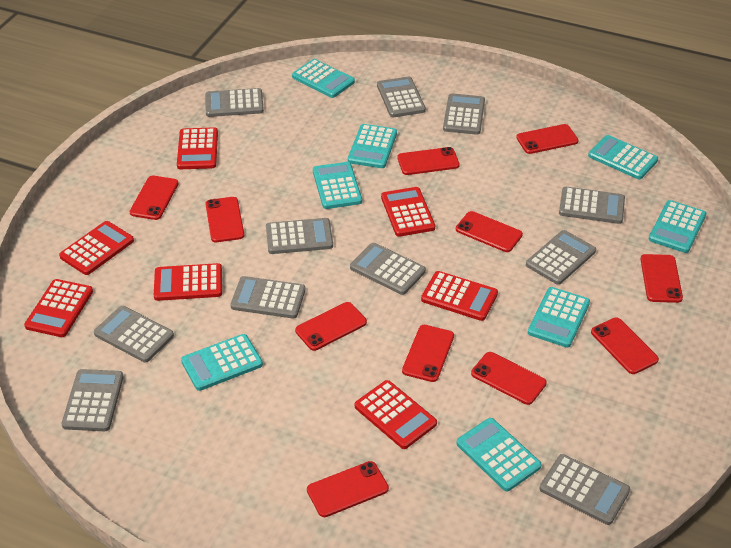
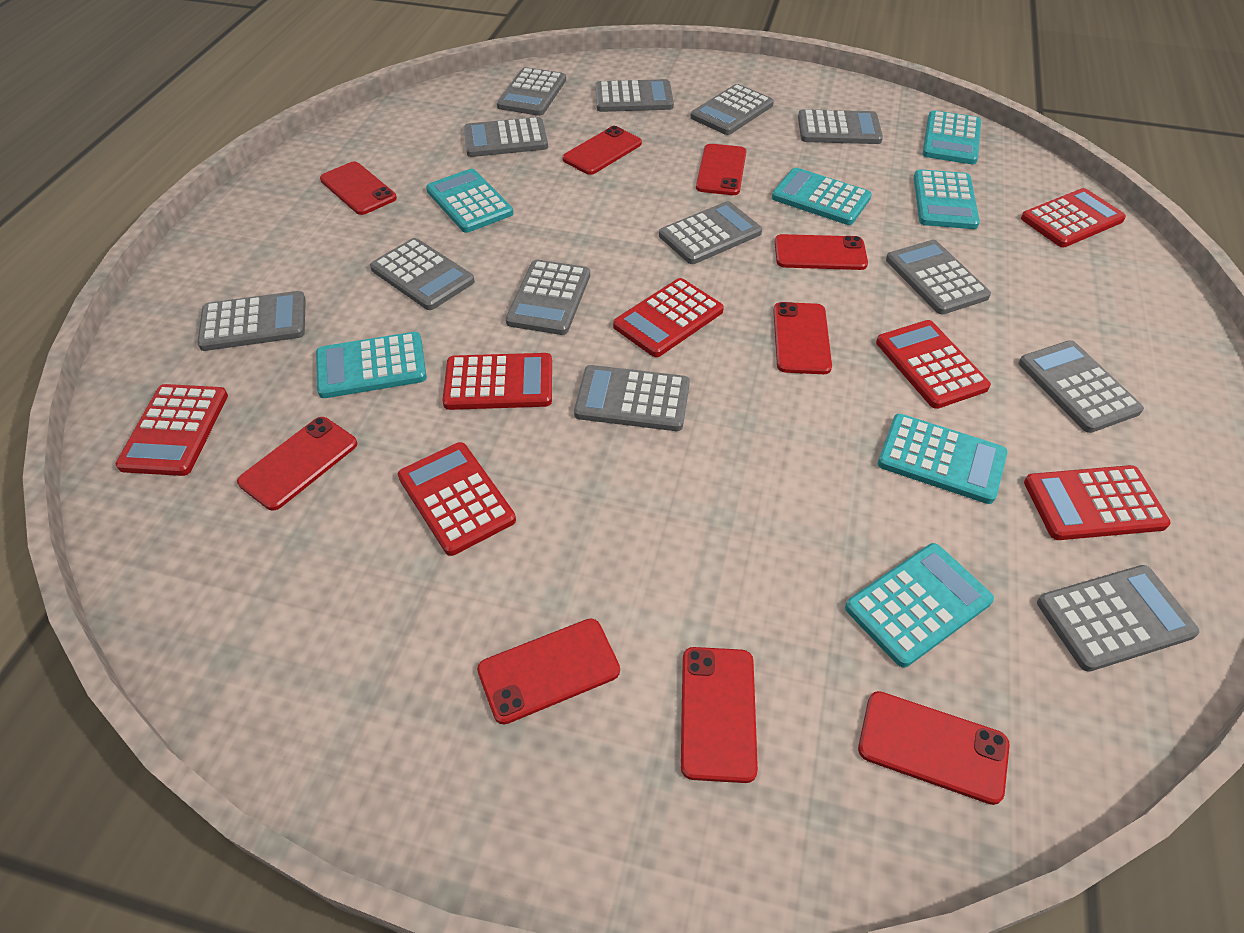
grey calculator: 11 -> 13
red phone: 11 -> 9
turquoise calculator: 8 -> 7

